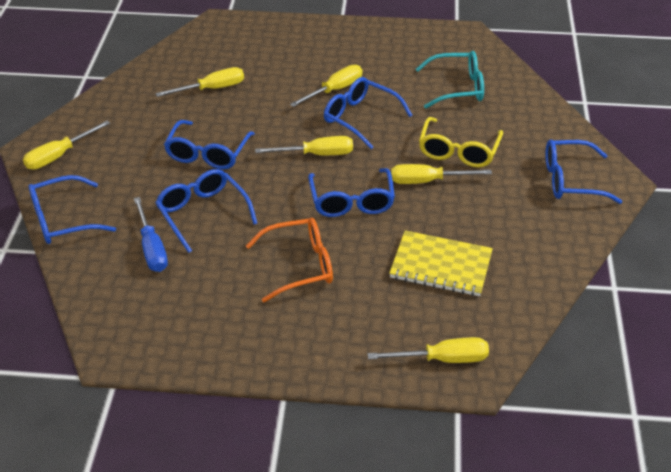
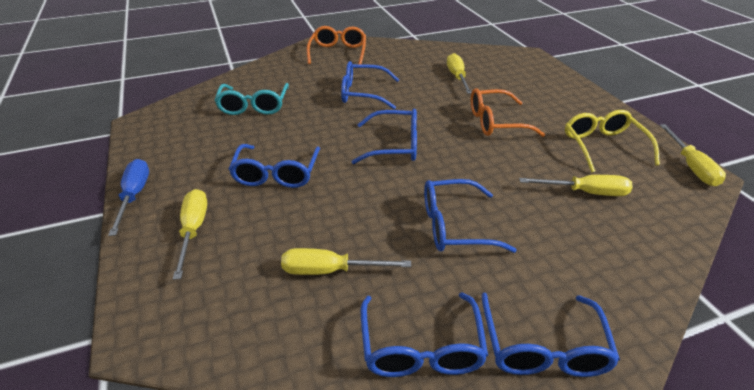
orange glasses: 1 -> 2
yellow notebook: 1 -> 0
yellow screwdriver: 6 -> 5

